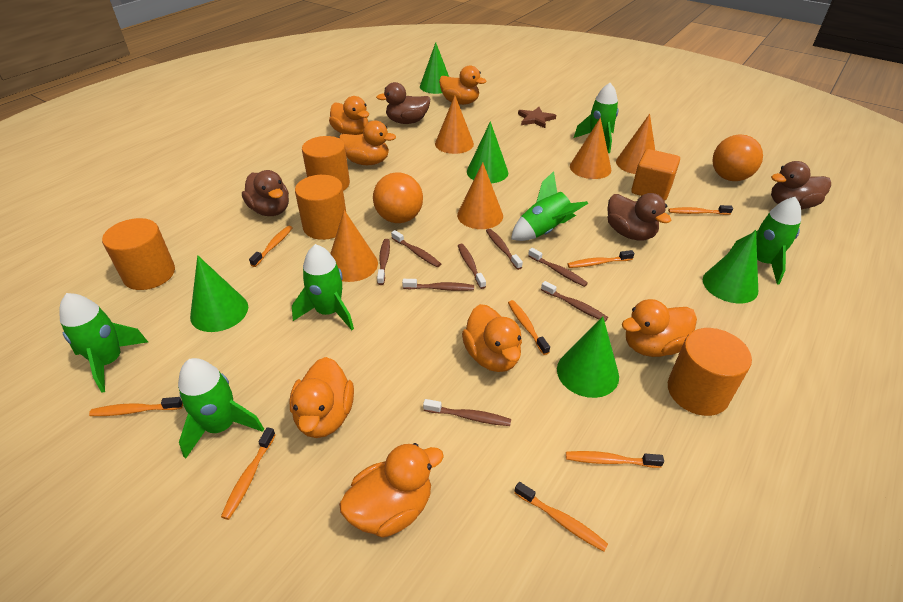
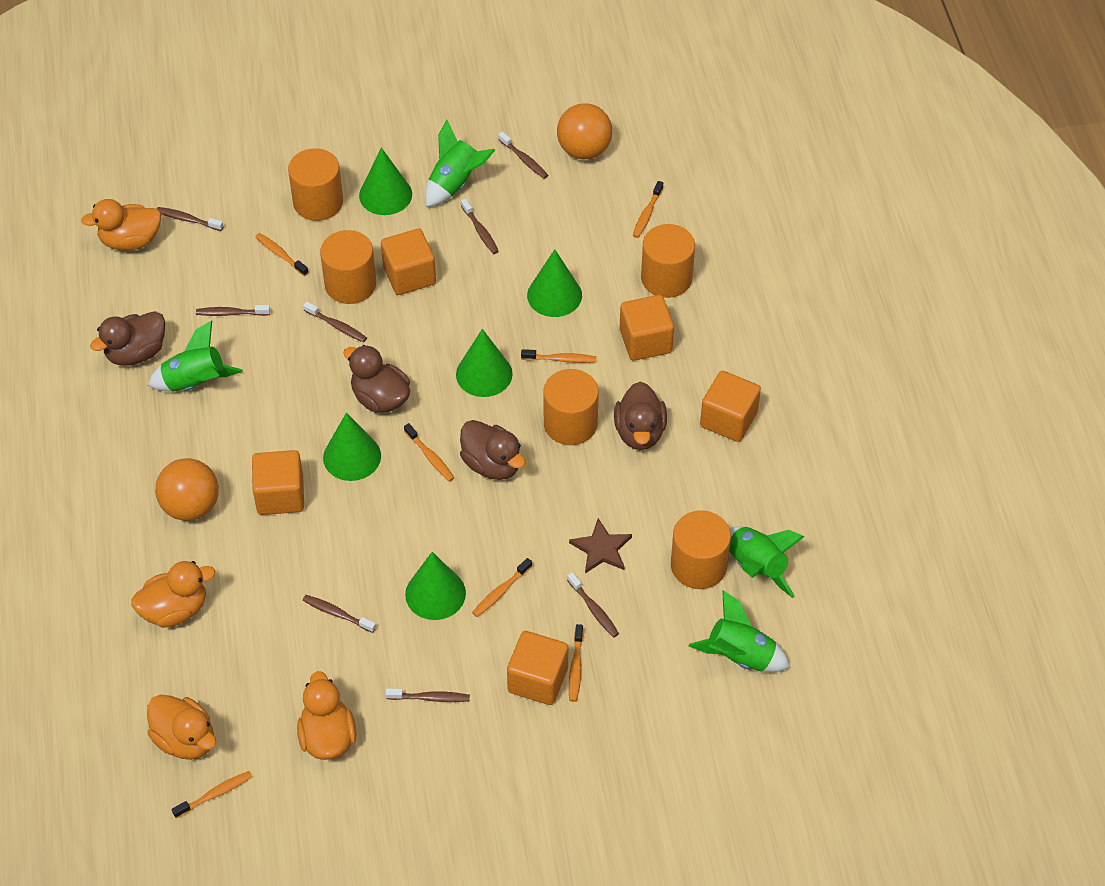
green rocket: 6 -> 4
orange cone: 5 -> 0
orange cube: 1 -> 5
orange cylinder: 4 -> 5
orange duck: 7 -> 4
orange toothbrush: 8 -> 7

